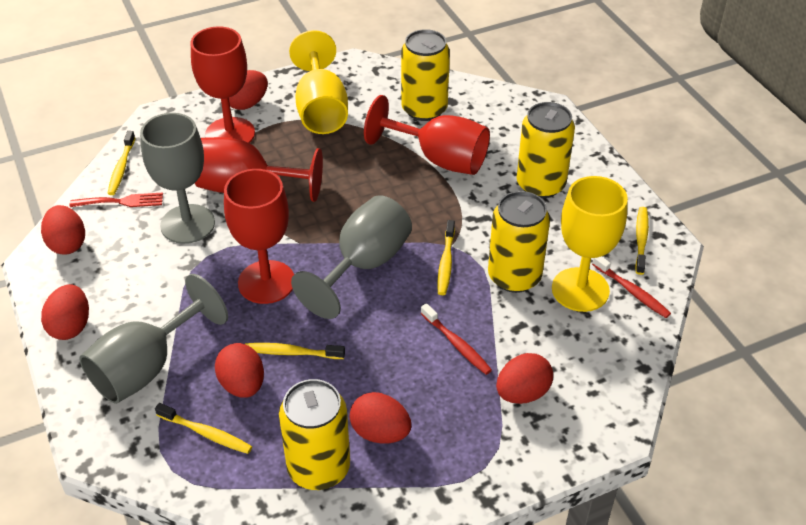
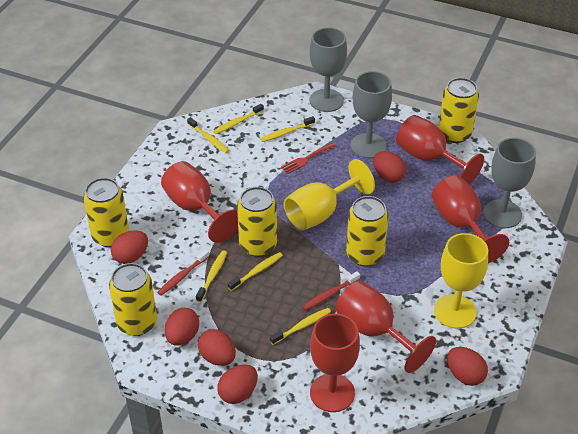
red goblet: 4 -> 5
yellow can: 4 -> 5
yellow toothbrush: 5 -> 6

